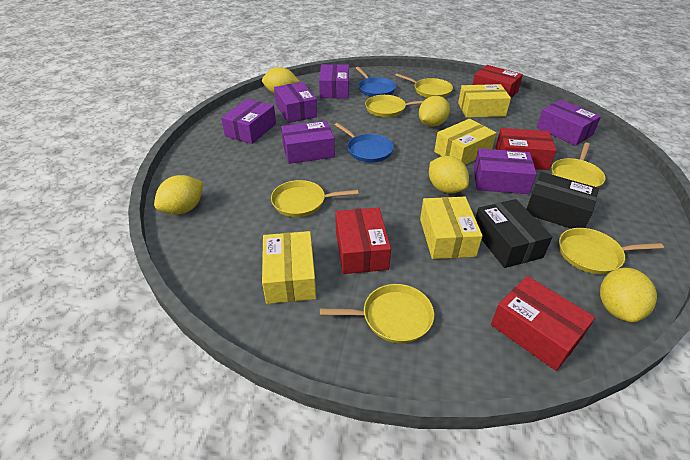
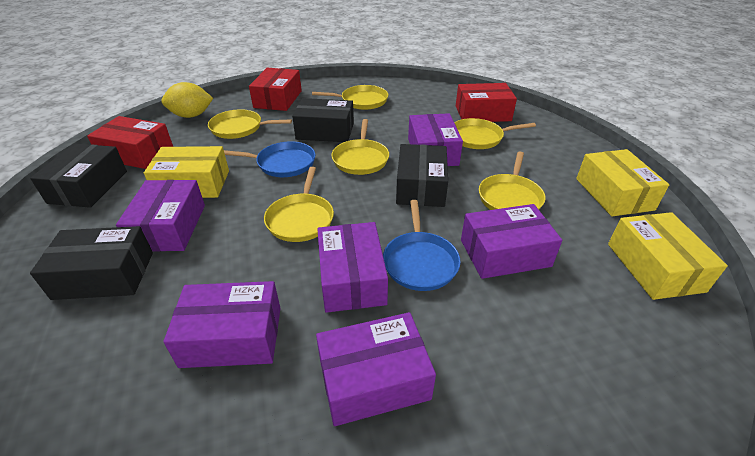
black box: 2 -> 4
red box: 4 -> 3
yellow box: 4 -> 3
yellow lemon: 5 -> 1

